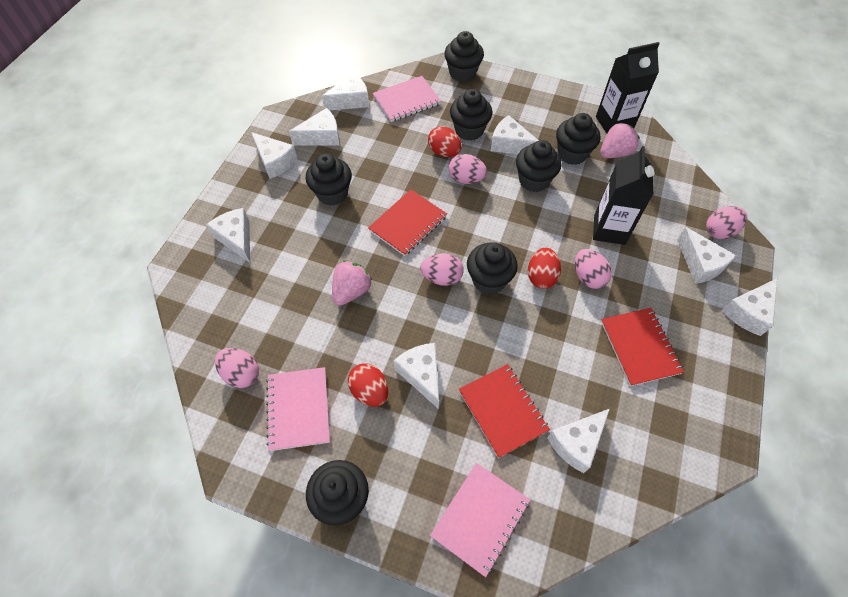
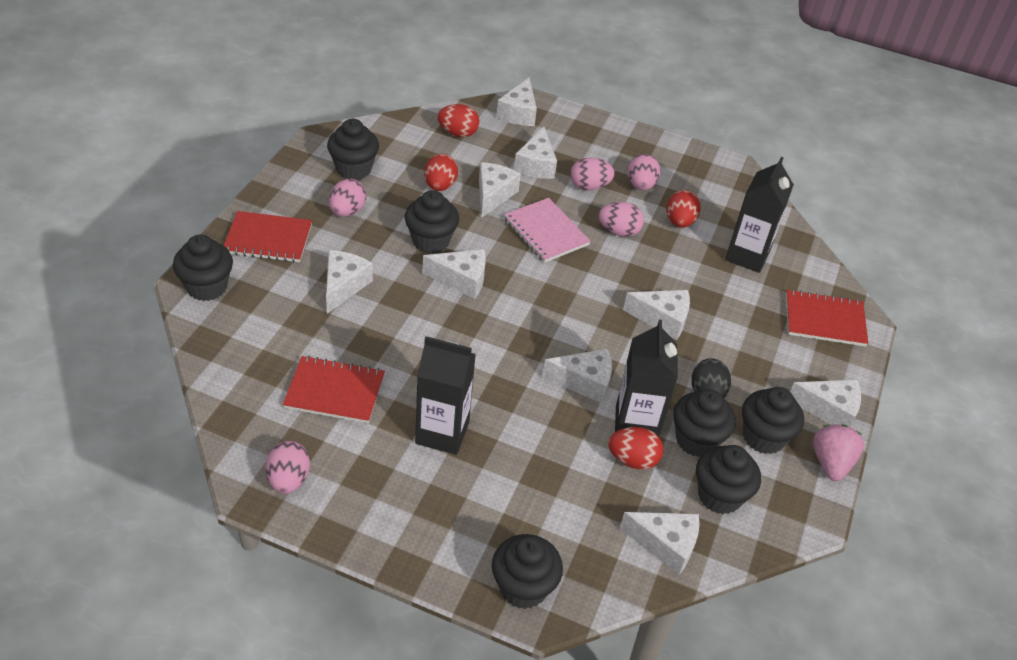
black carton: 2 -> 3
black egg: 0 -> 1
pink notebook: 3 -> 1
pink strawberry: 2 -> 1
red egg: 3 -> 4

